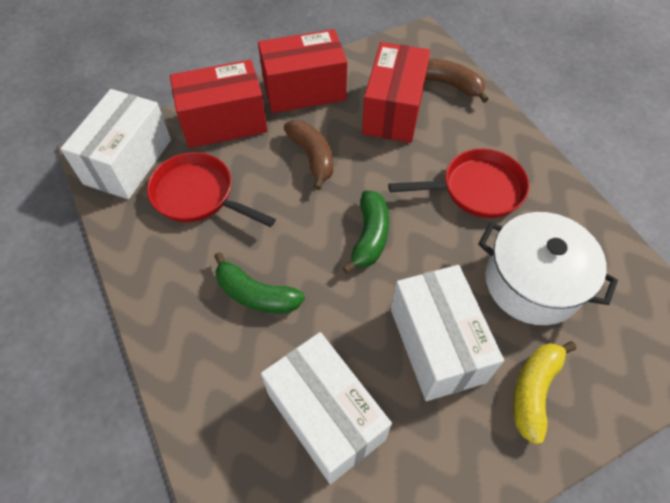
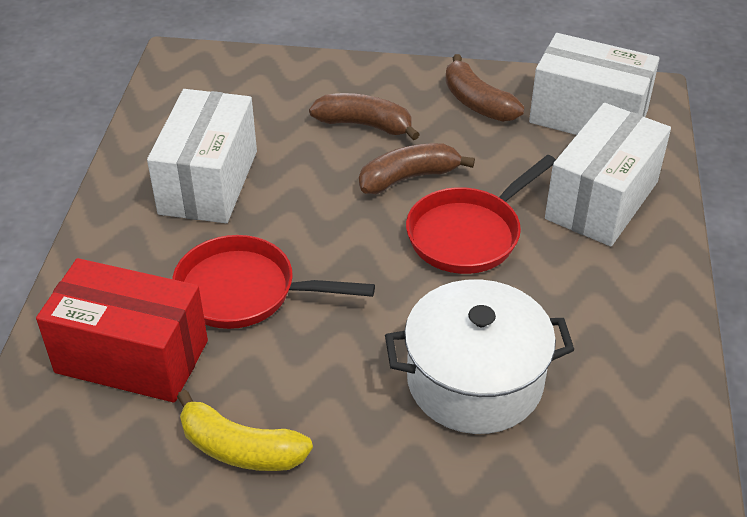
brown banana: 2 -> 3
green banana: 2 -> 0
red box: 3 -> 1

